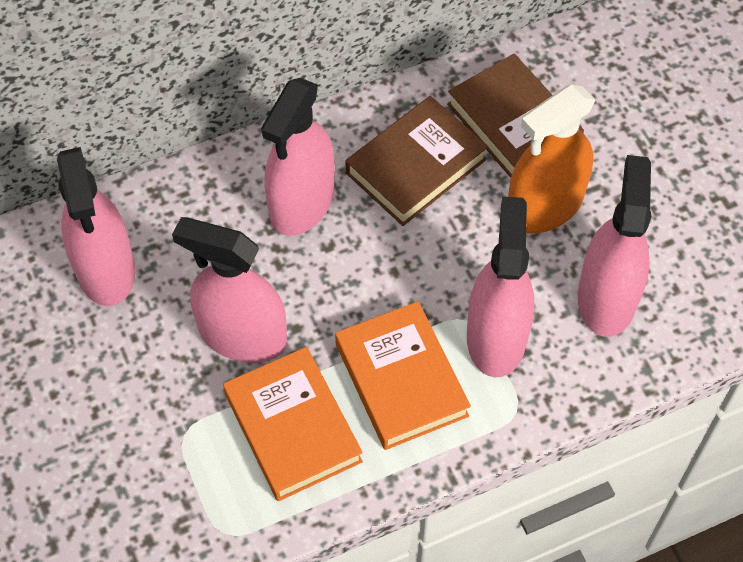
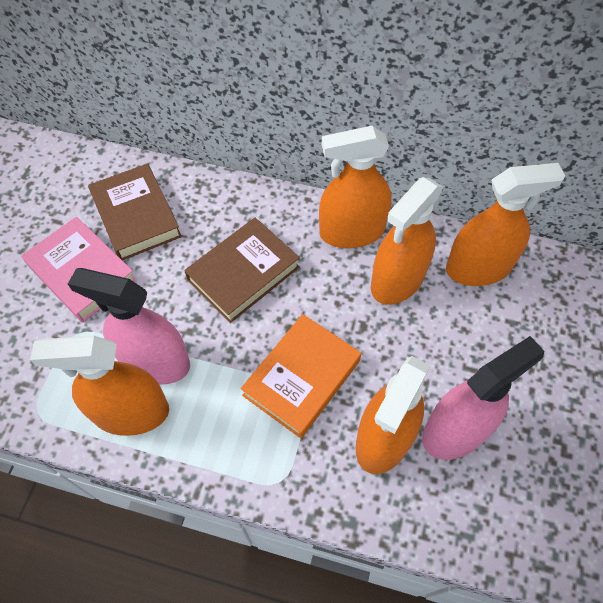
orange book: 2 -> 1
orange spray bottle: 1 -> 5
pink book: 0 -> 1
pink spray bottle: 5 -> 2

